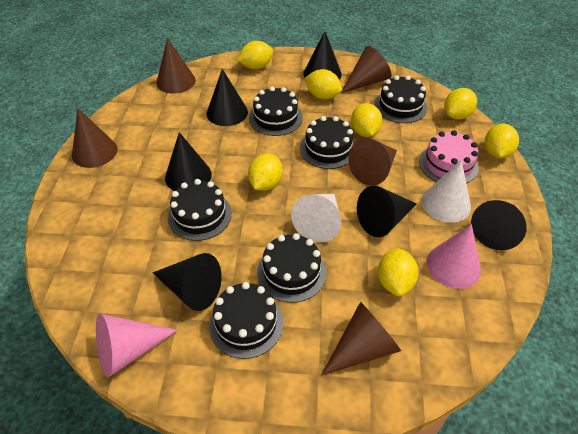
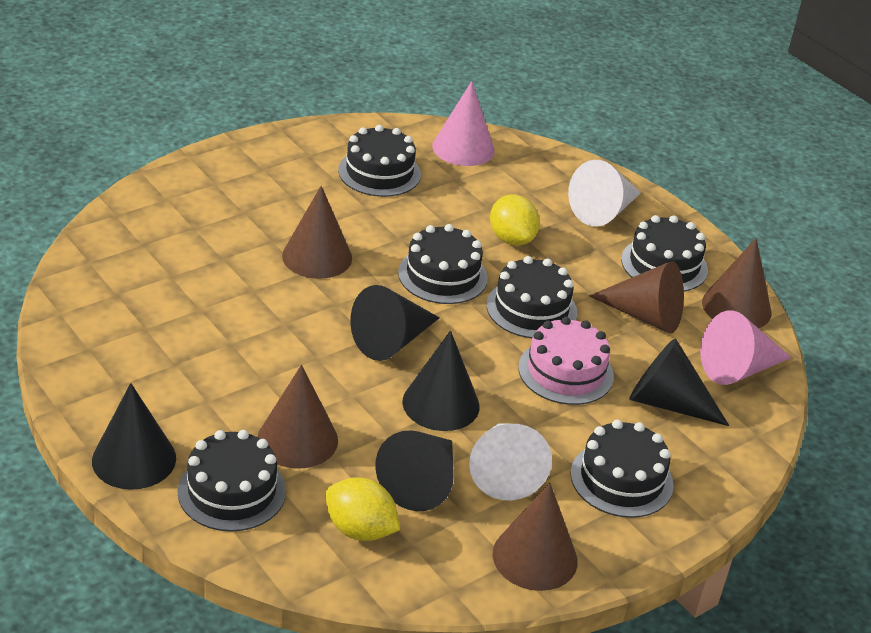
black cone: 6 -> 5
yellow lemon: 7 -> 2

